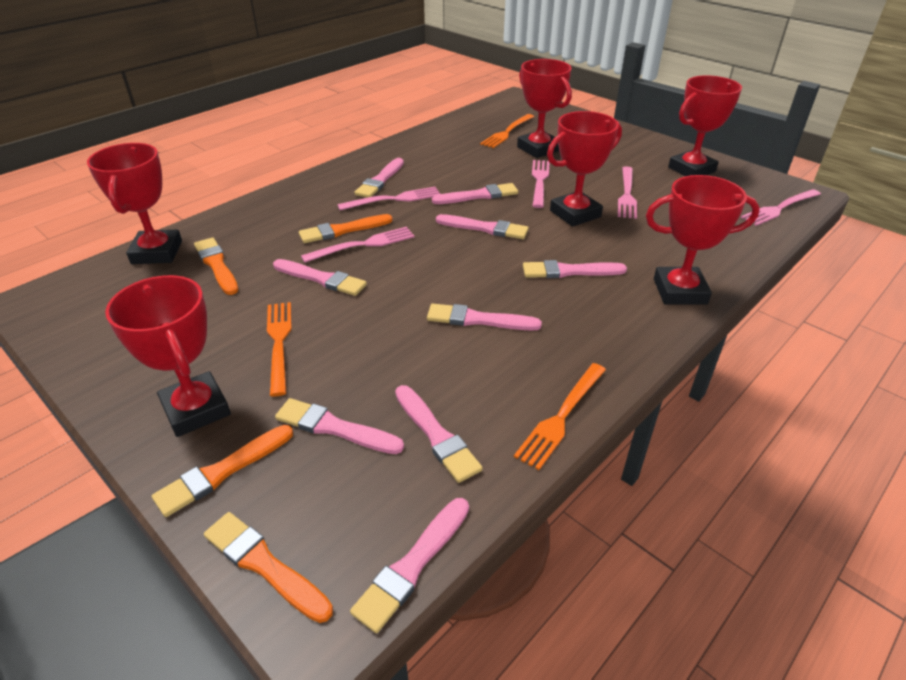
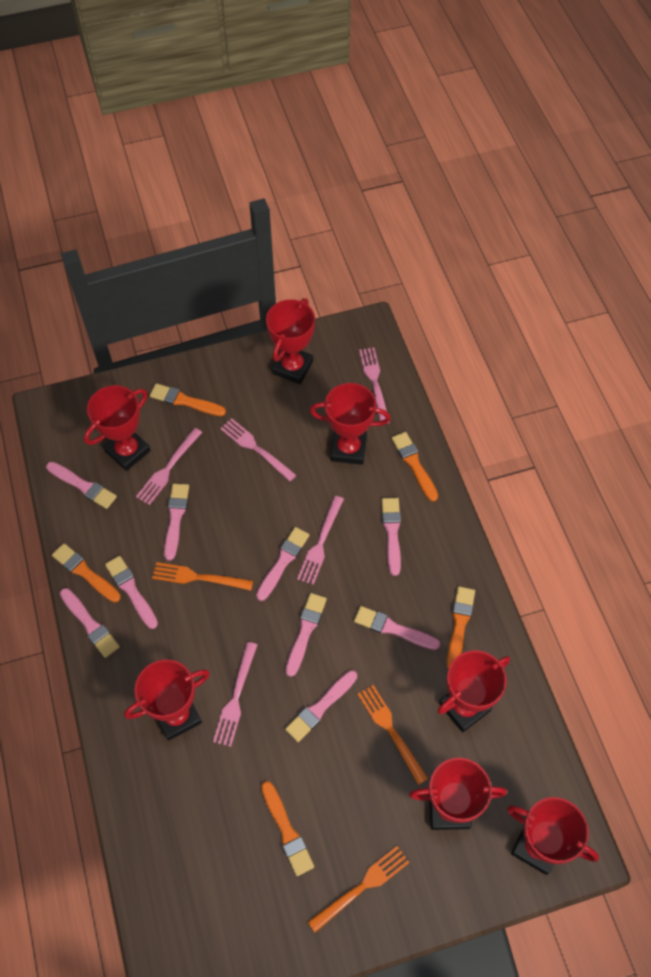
orange brush: 4 -> 5
red trophy: 6 -> 7

